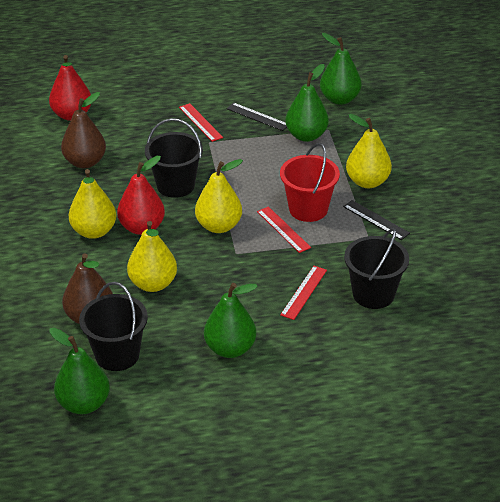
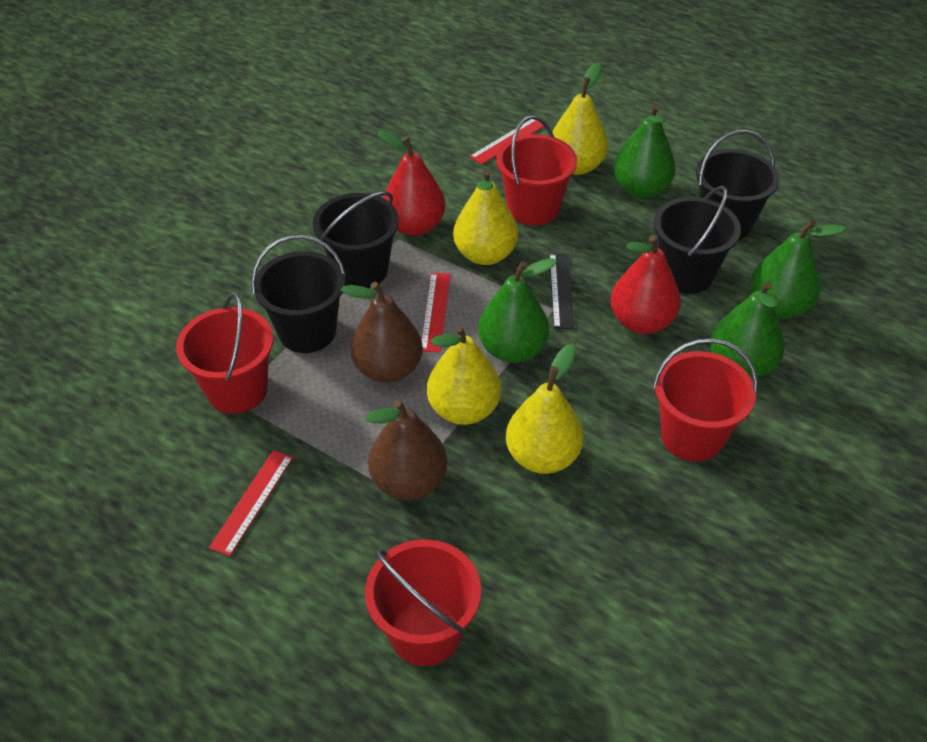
black bucket: 3 -> 4
black ruler: 2 -> 1
red bucket: 1 -> 4

